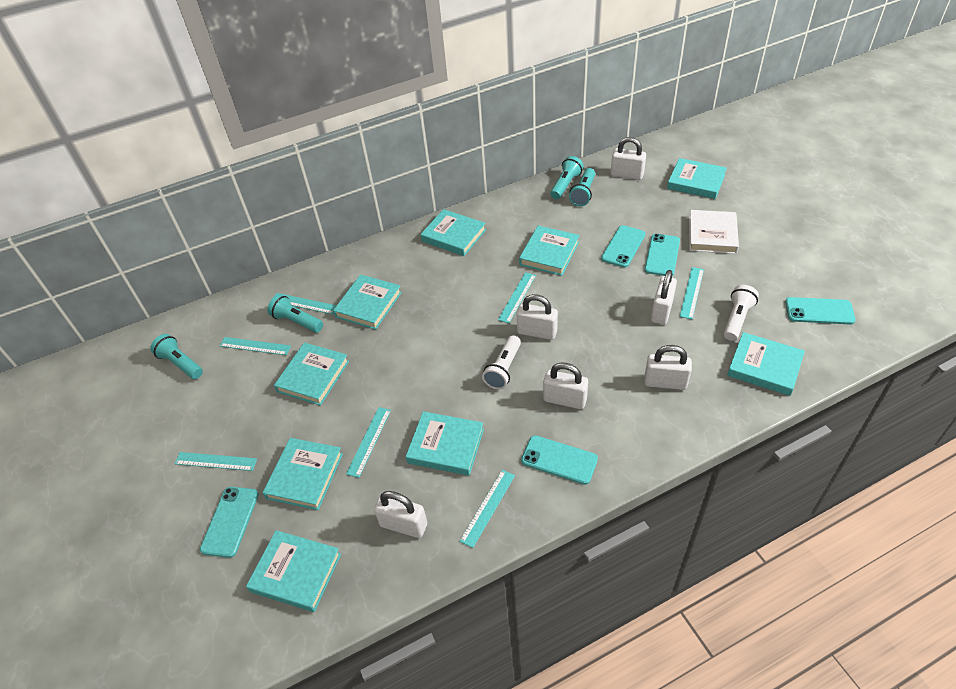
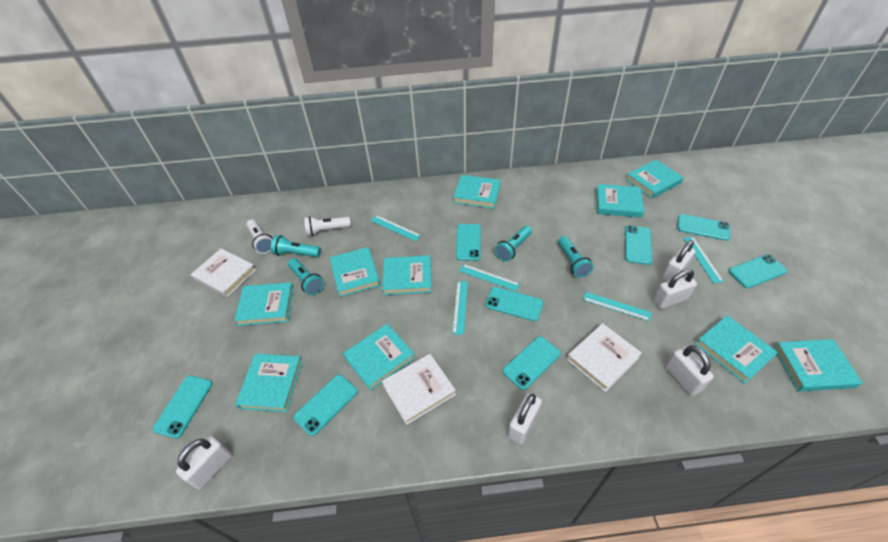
turquoise book: 9 -> 10
turquoise phone: 5 -> 8
turquoise ruler: 7 -> 5
white book: 1 -> 3
white padlock: 6 -> 5

